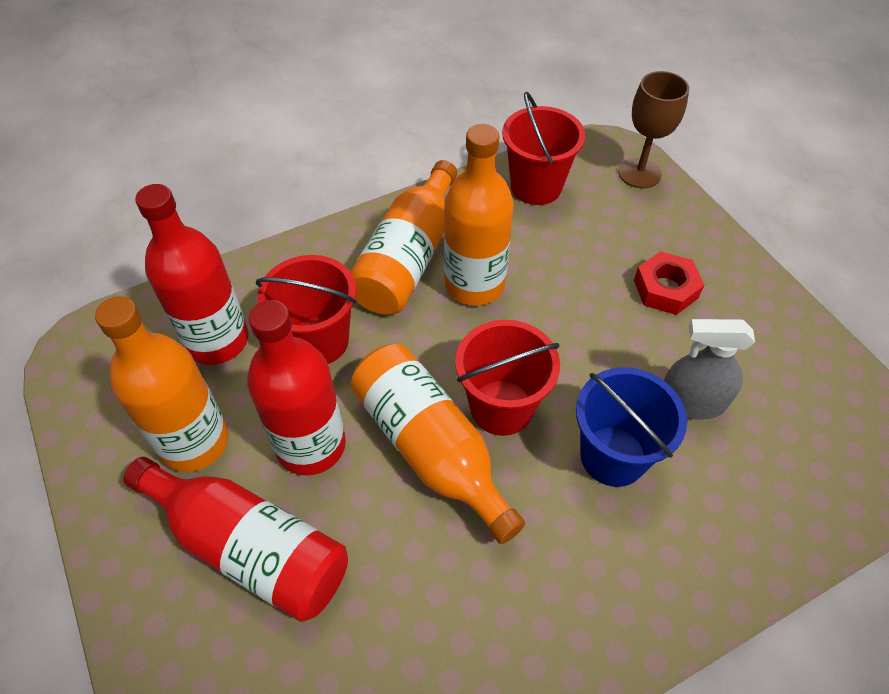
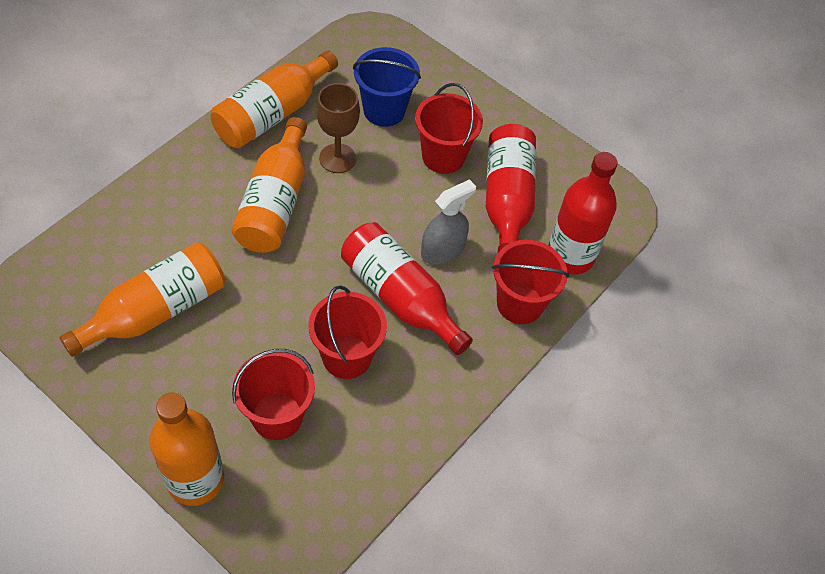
red bucket: 3 -> 4
red nut: 1 -> 0

